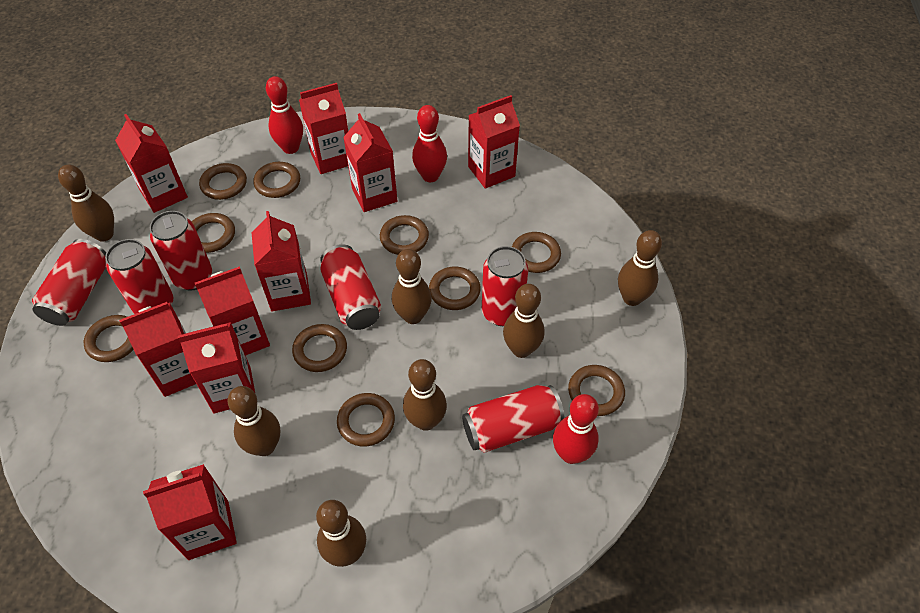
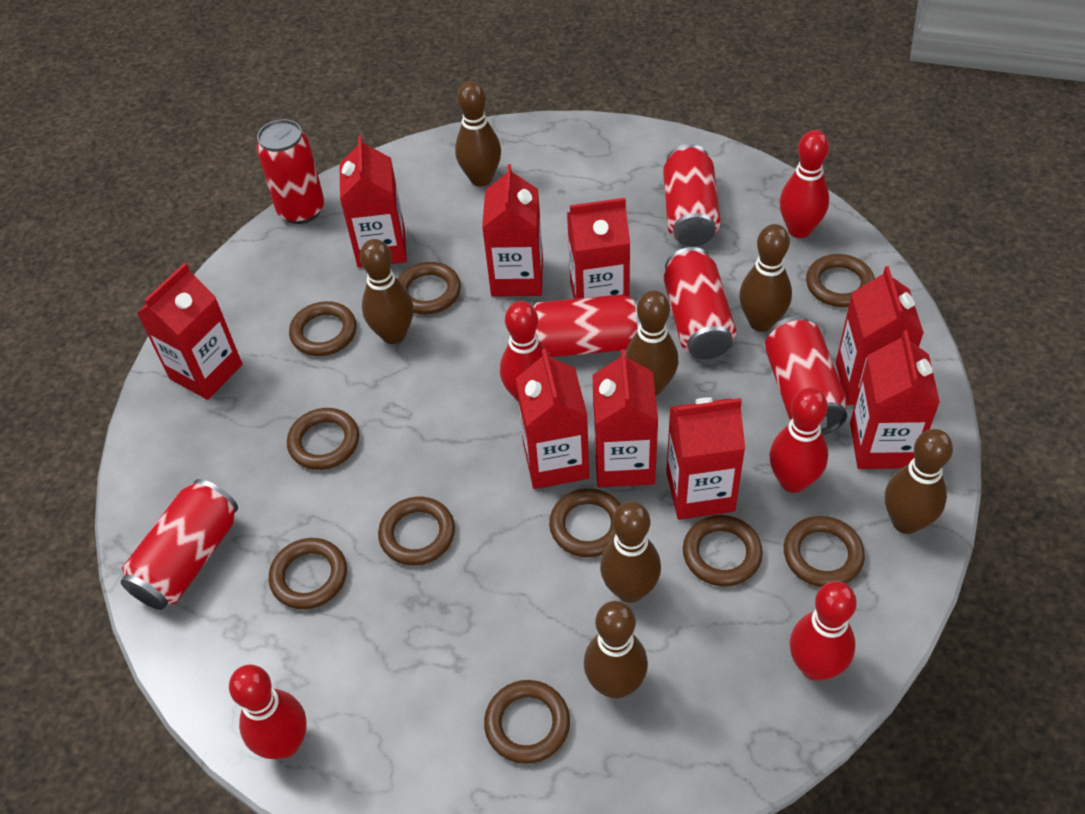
red bowling pin: 3 -> 5

